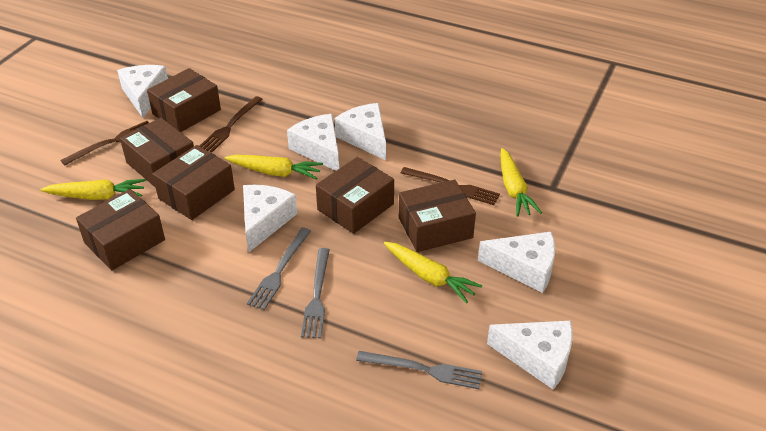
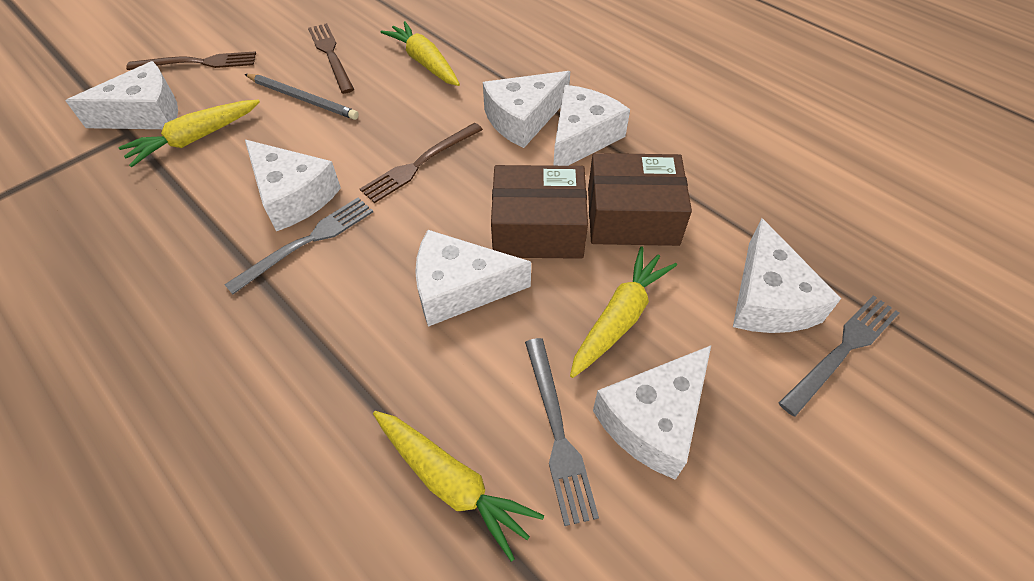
brown box: 6 -> 2
grey pencil: 0 -> 1
white cheese: 6 -> 7

